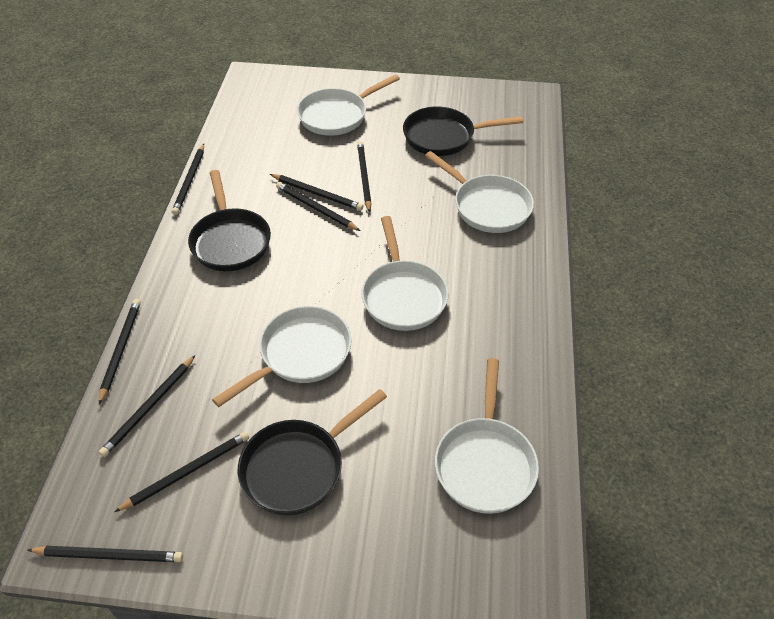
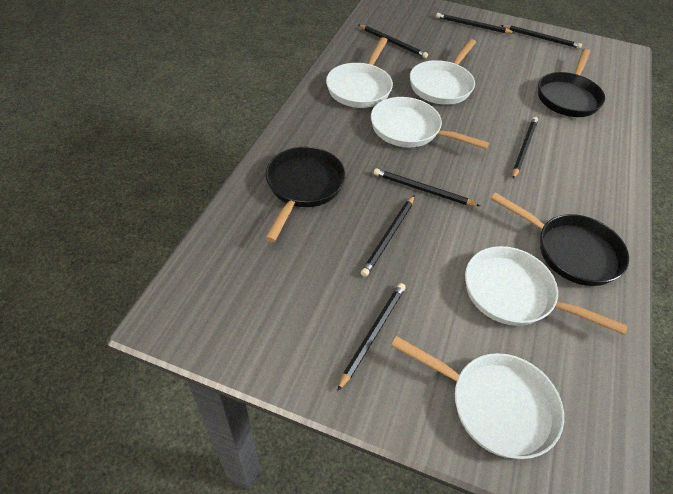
black pencil: 8 -> 7

